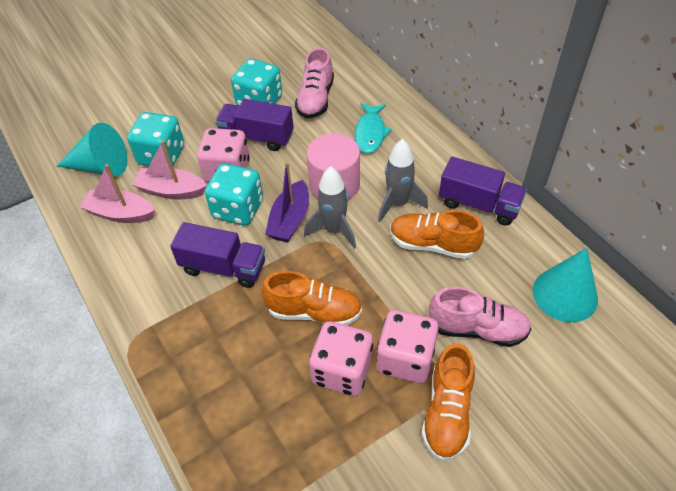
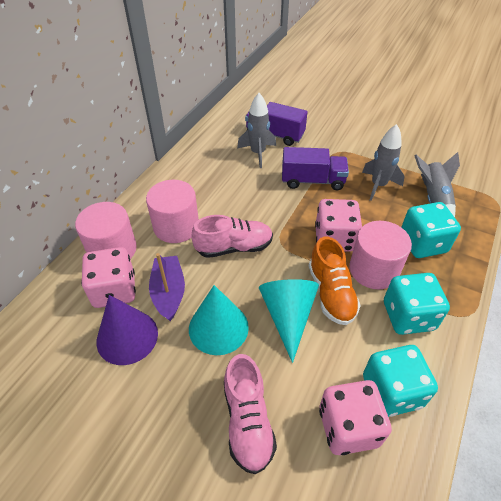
grey rocket: 2 -> 3
orange shoe: 3 -> 1
pink boat: 2 -> 0
pink cylinder: 1 -> 3
purple cone: 0 -> 1
purple truck: 3 -> 2
turquoise fish: 1 -> 0

